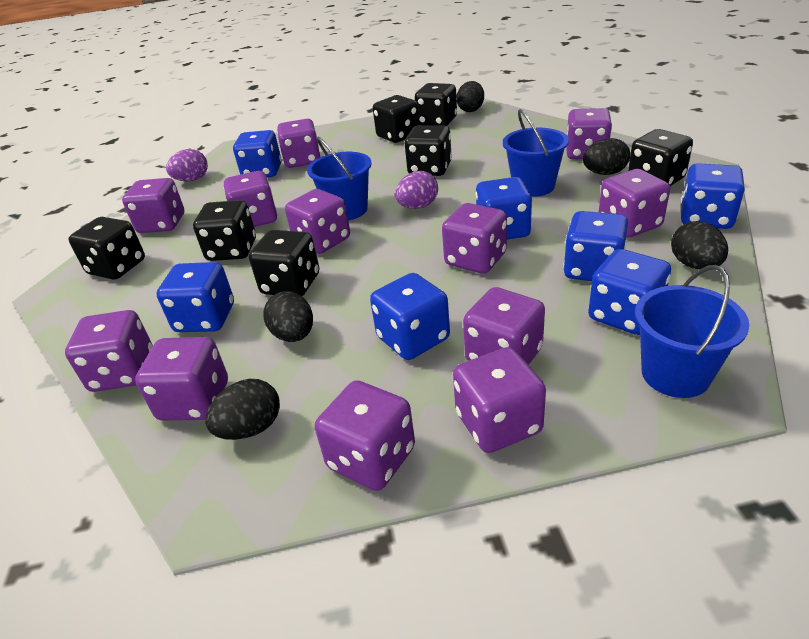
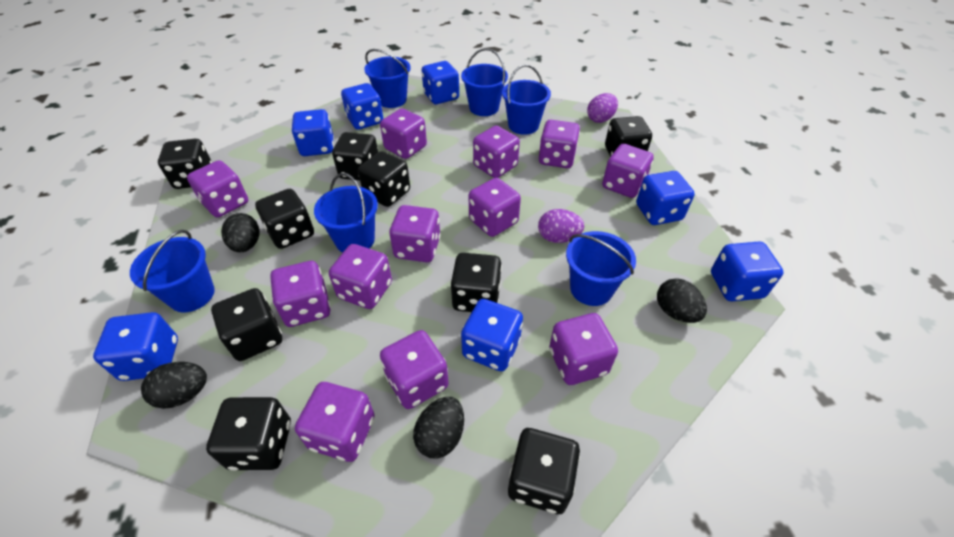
black dice: 7 -> 9
black egg: 5 -> 4
blue bucket: 3 -> 6

